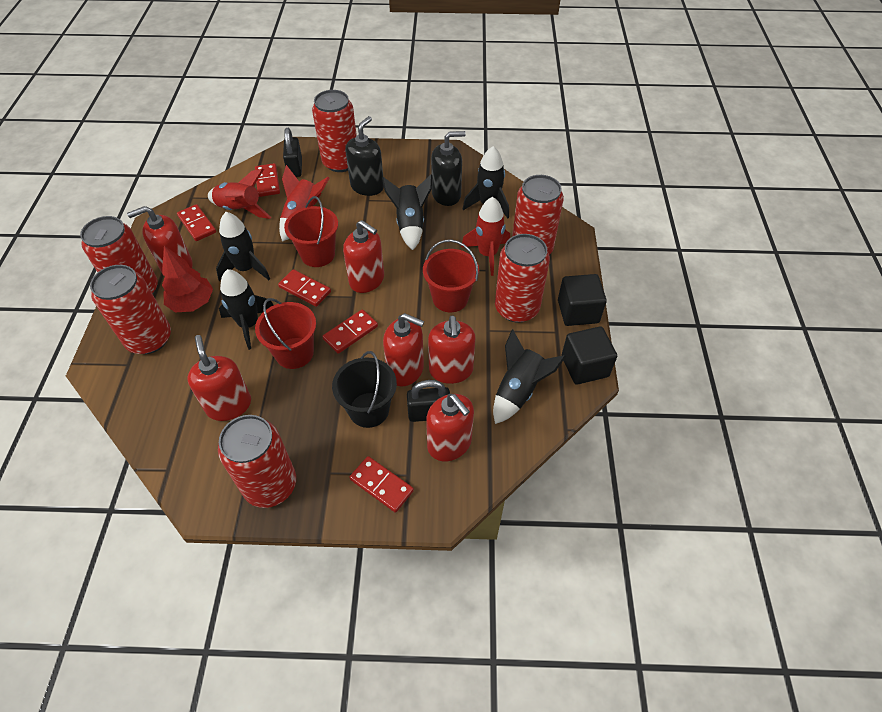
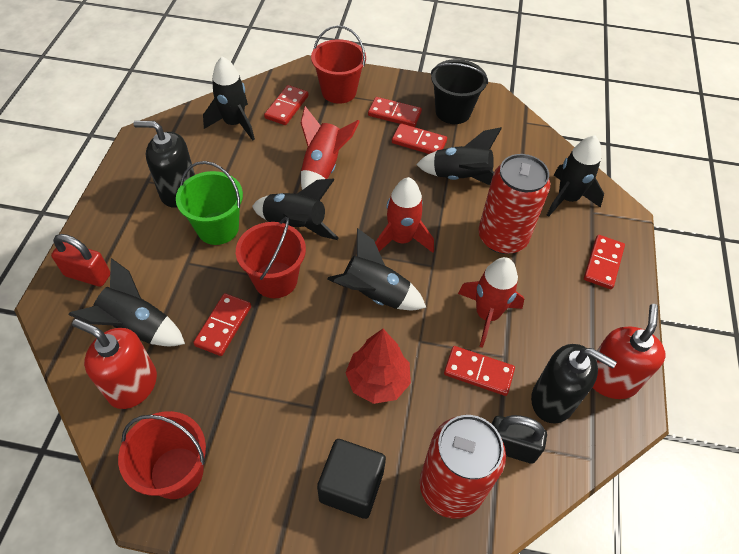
black cube: 2 -> 1
black padlock: 2 -> 1
black rocket: 5 -> 6
green bucket: 0 -> 1
red can: 6 -> 2
red domino: 5 -> 6
red padlock: 0 -> 1
red soap dispenser: 6 -> 2

